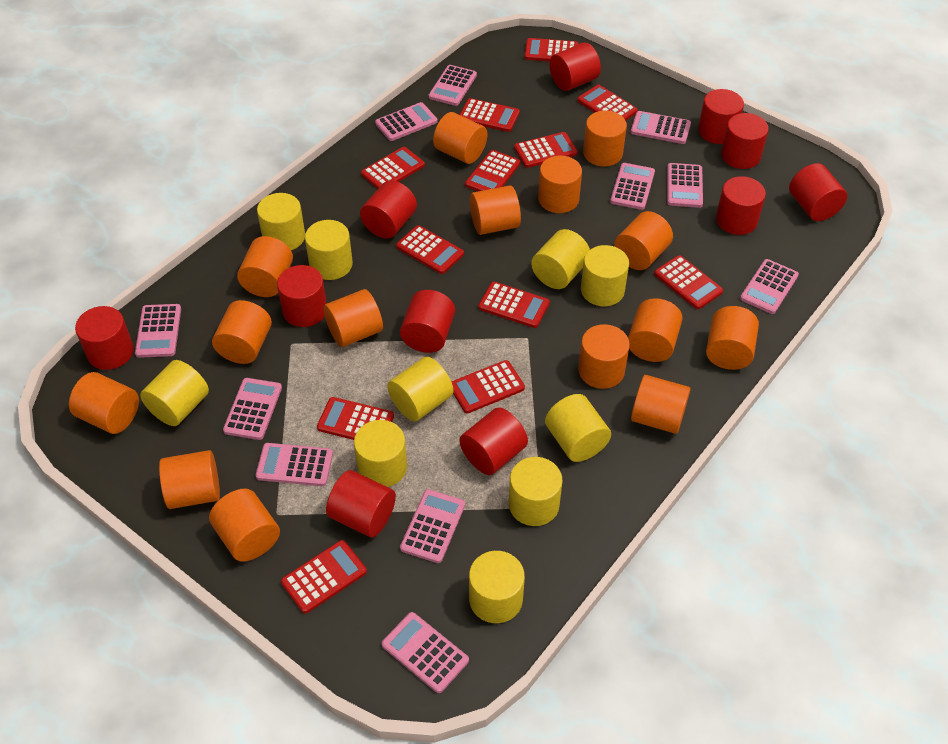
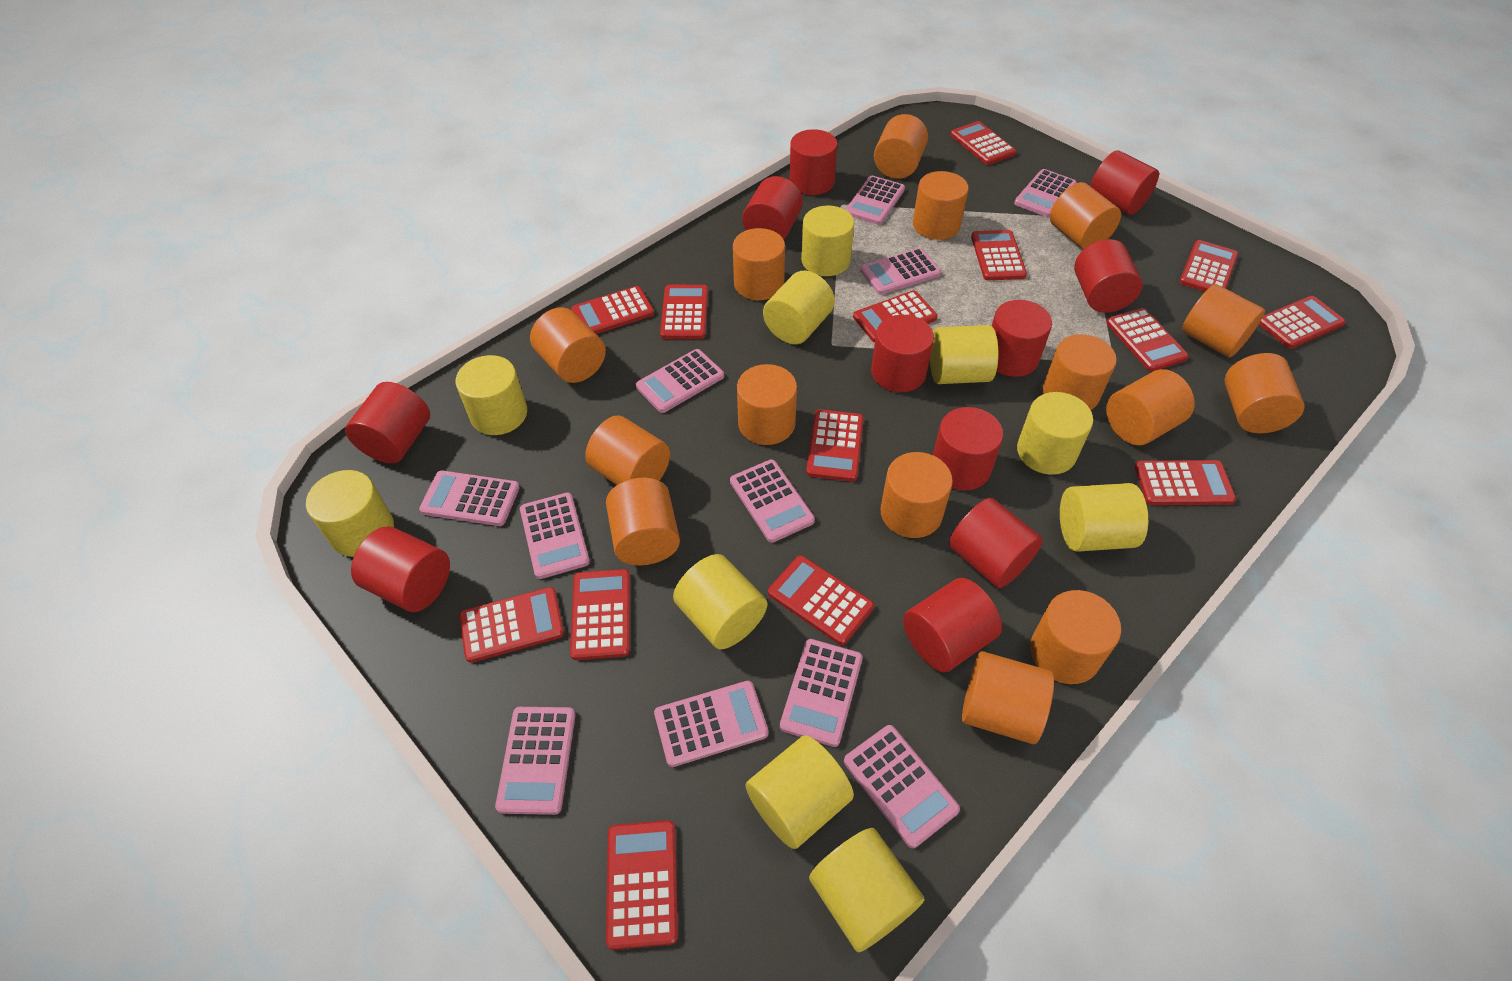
red calculator: 12 -> 14

